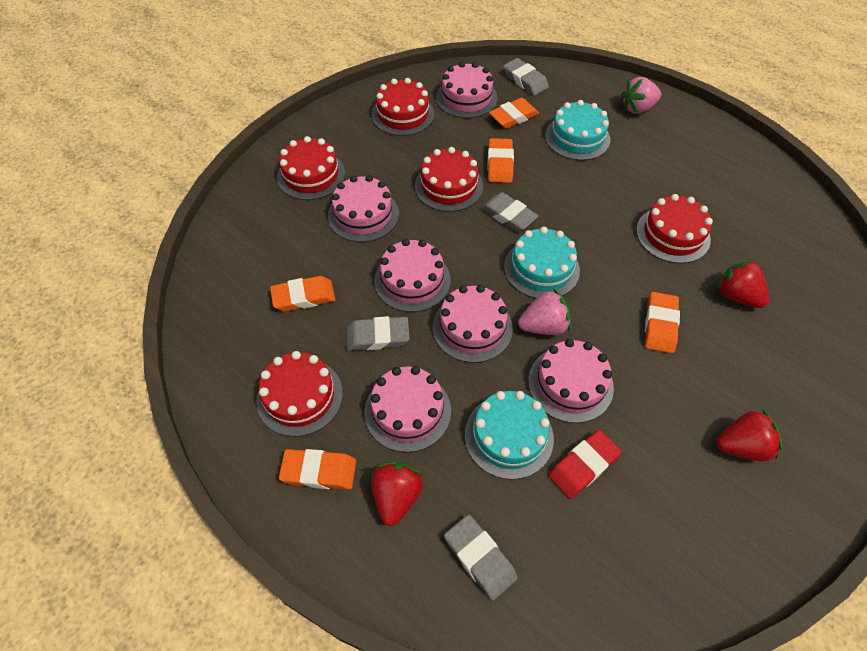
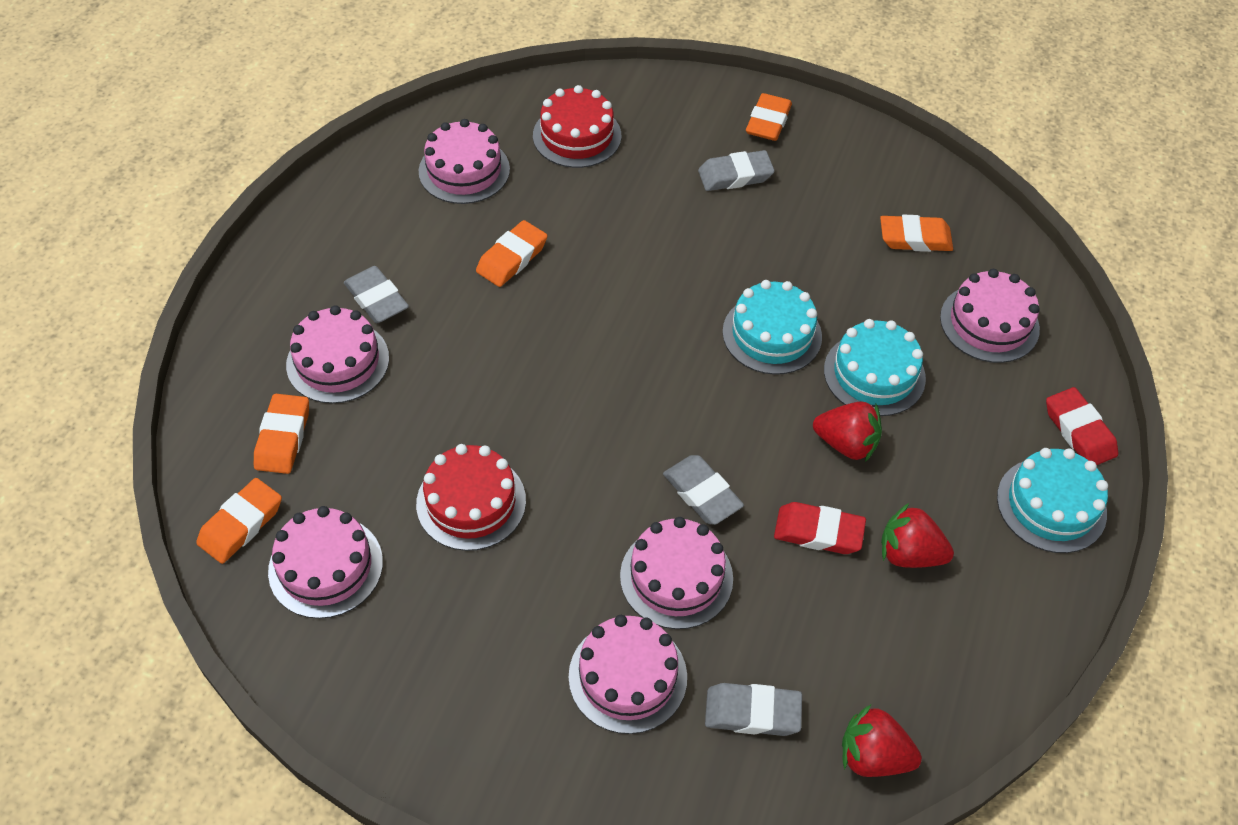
pink strawberry: 2 -> 0
red cake: 5 -> 2
red eraser: 1 -> 2

